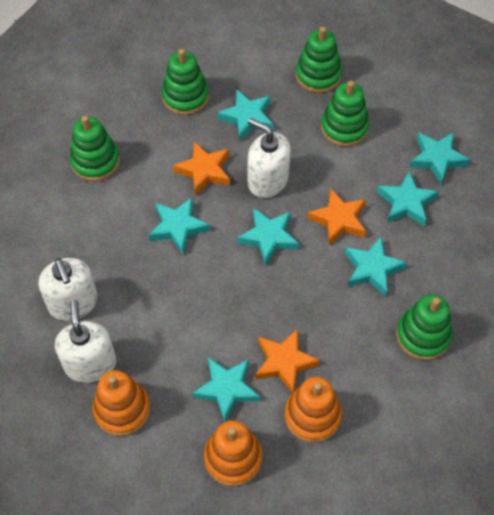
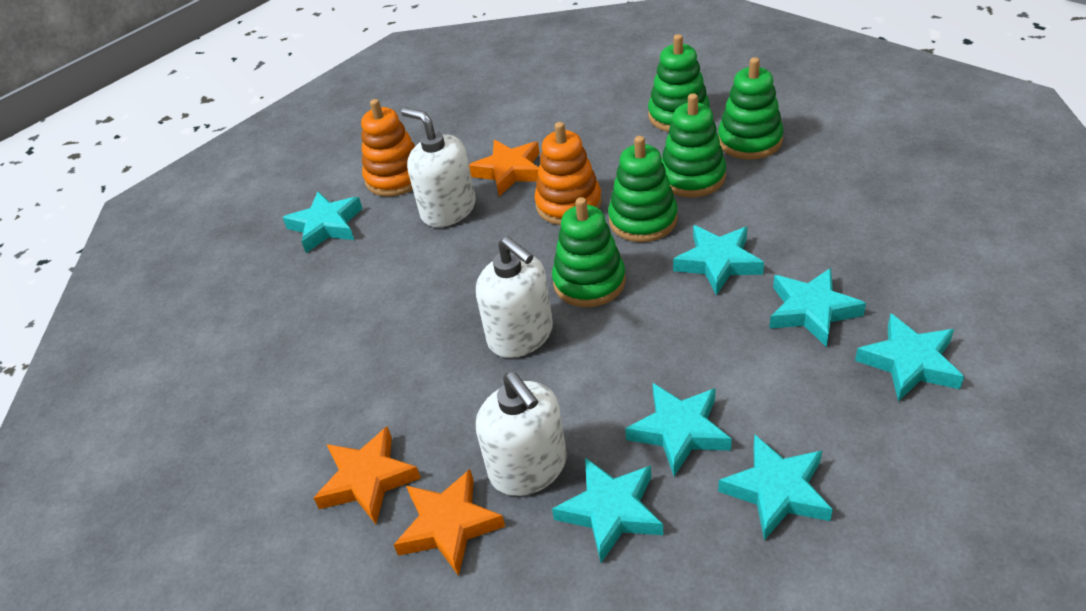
orange stacking toy: 3 -> 2

